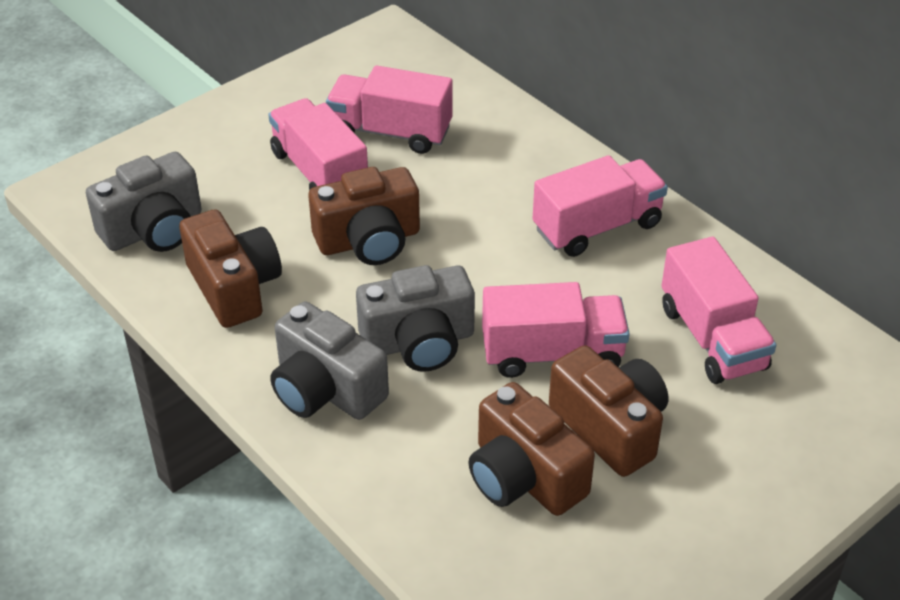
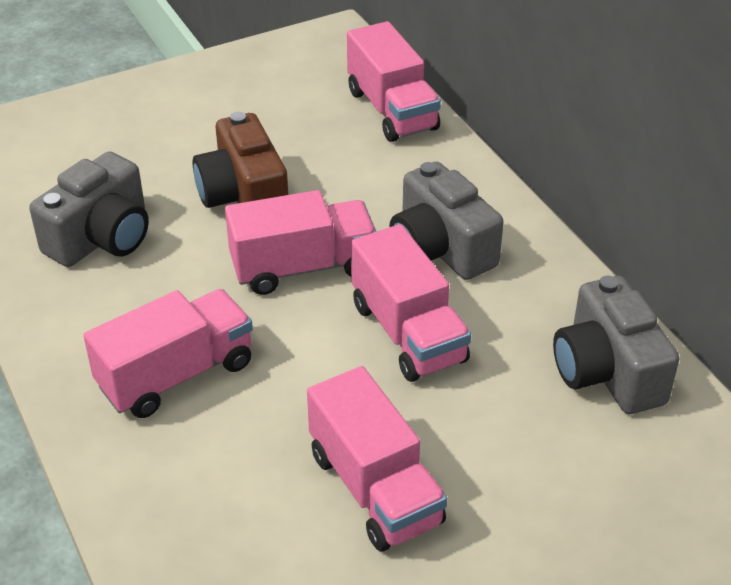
brown camera: 4 -> 1

